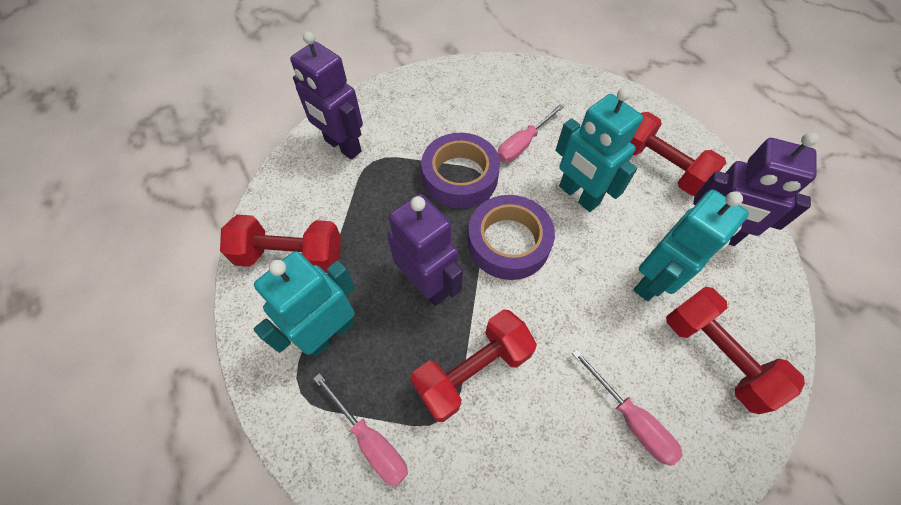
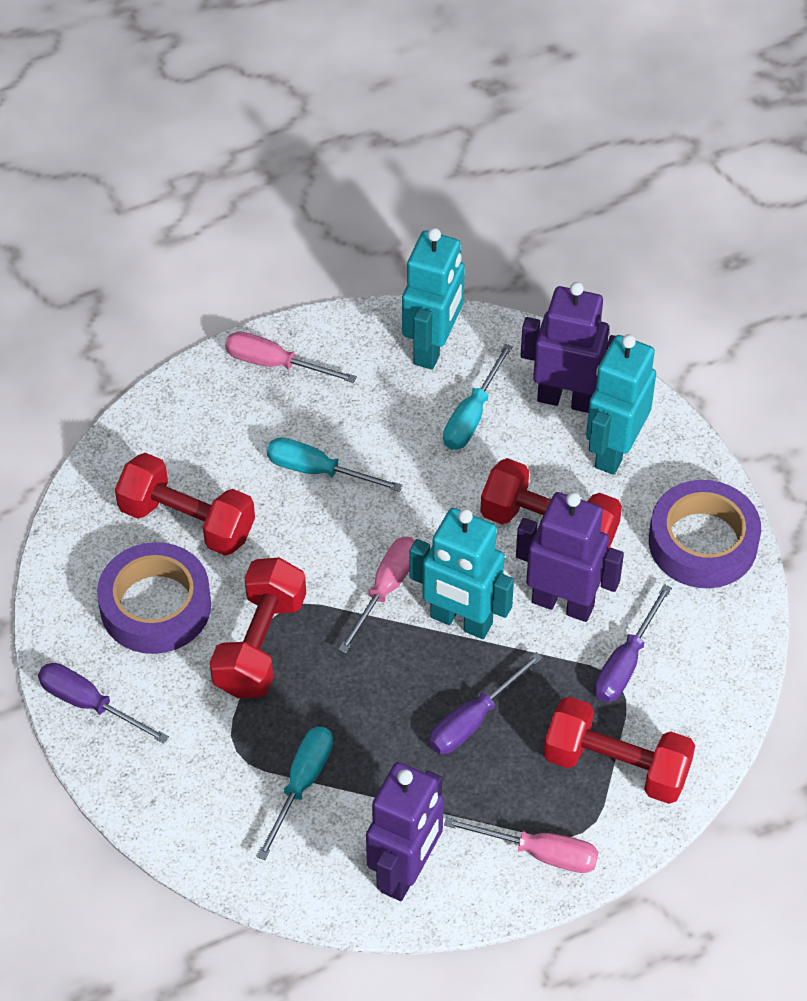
purple screwdriver: 0 -> 3
turquoise screwdriver: 0 -> 3

